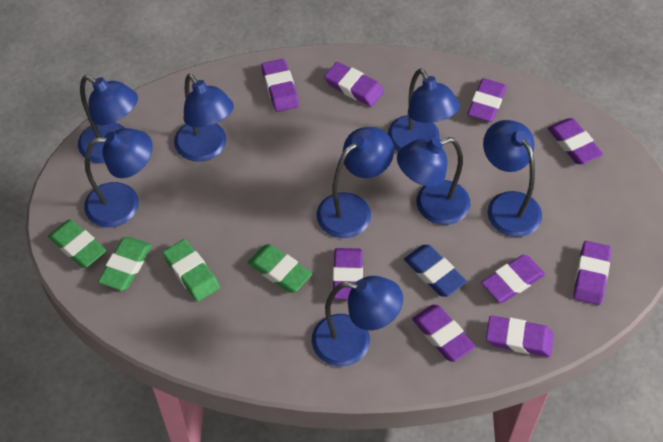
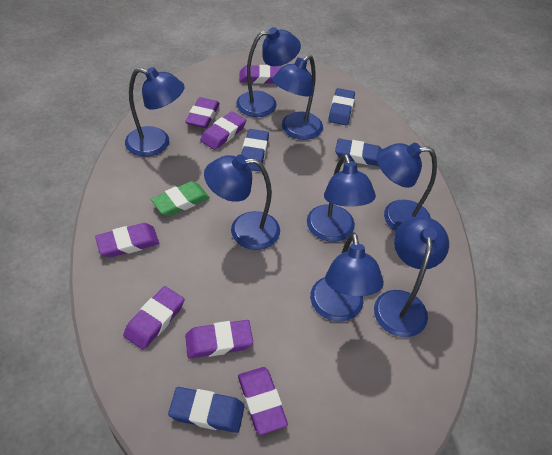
blue eraser: 1 -> 4
green eraser: 4 -> 1
purple eraser: 9 -> 7

